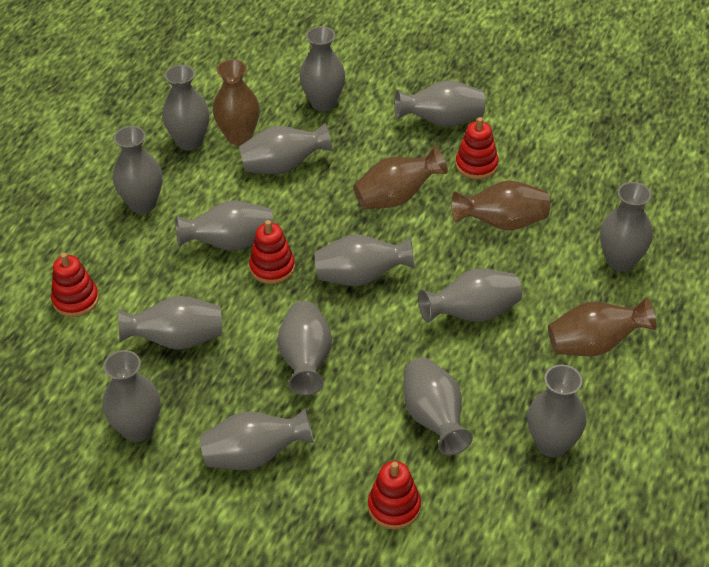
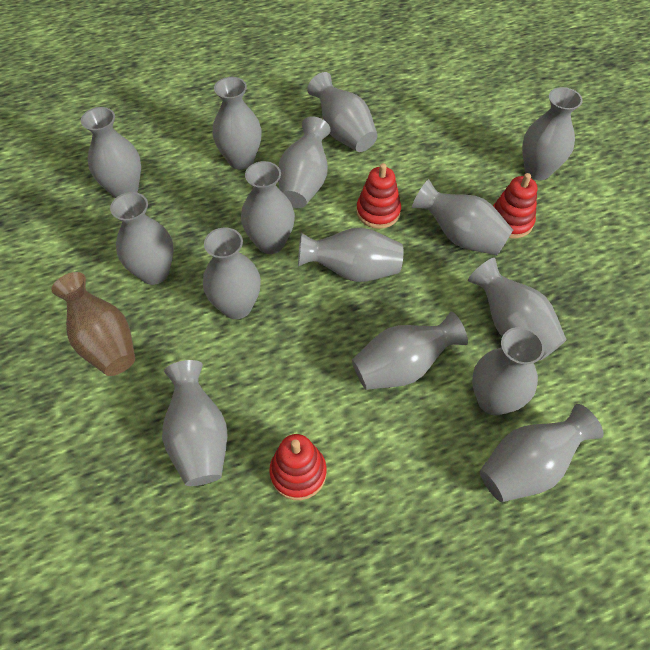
brown vase: 4 -> 1
red stacking toy: 4 -> 3

